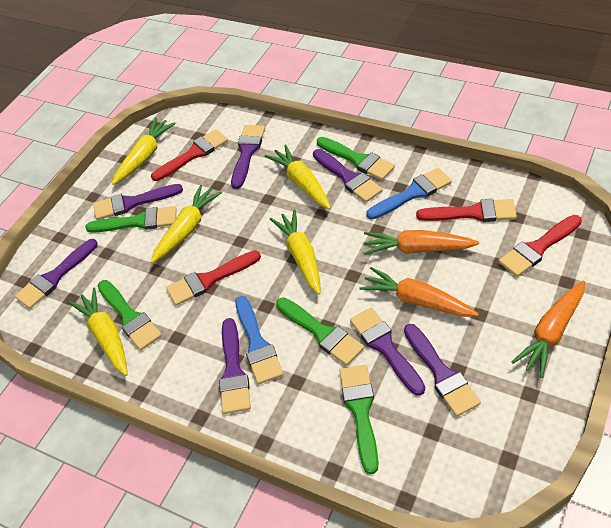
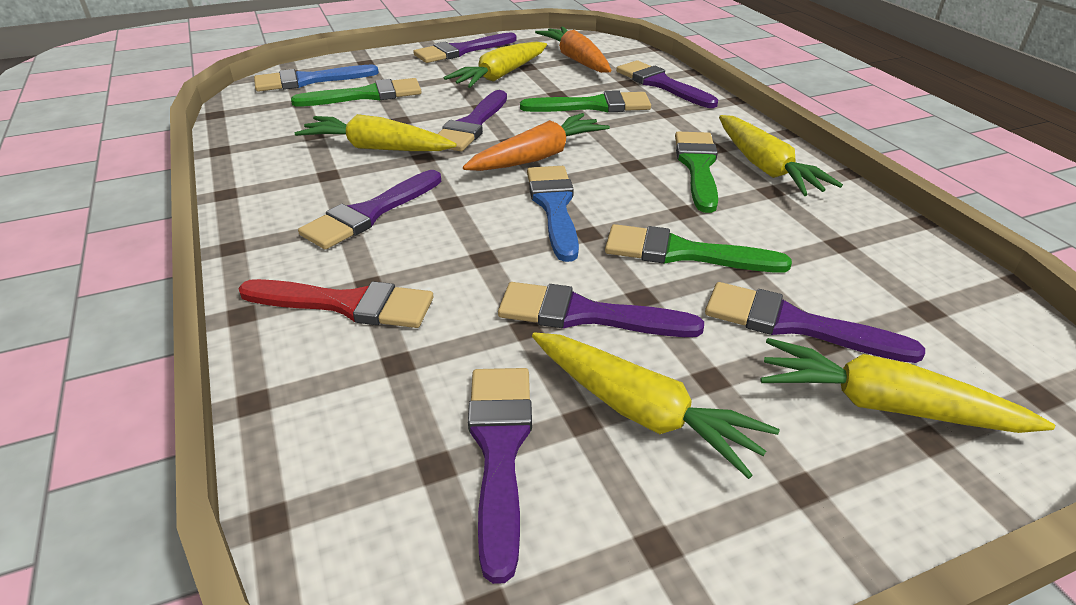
green brush: 5 -> 4
orange carrot: 3 -> 2
red brush: 4 -> 1

